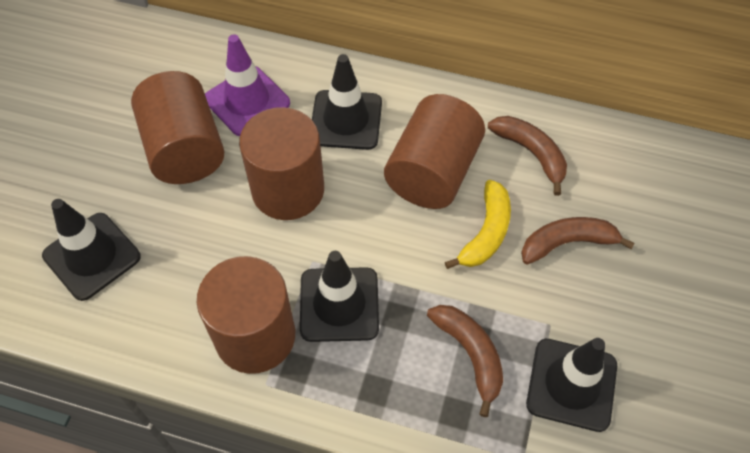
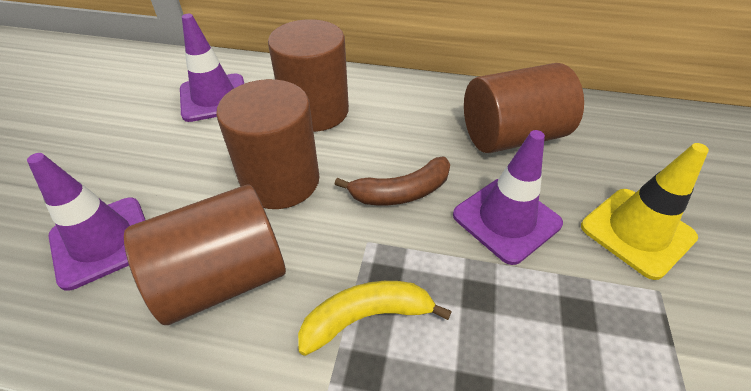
black traffic cone: 4 -> 0
brown banana: 3 -> 1
purple traffic cone: 1 -> 3
yellow traffic cone: 0 -> 1

